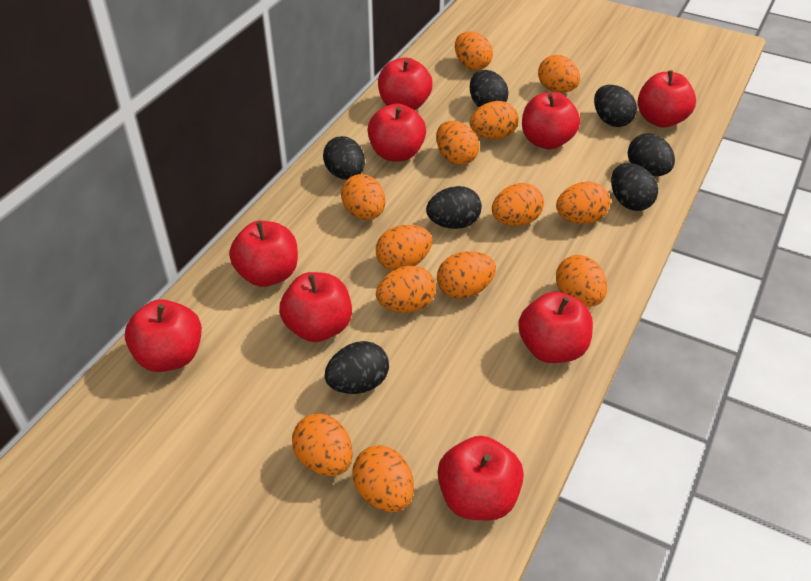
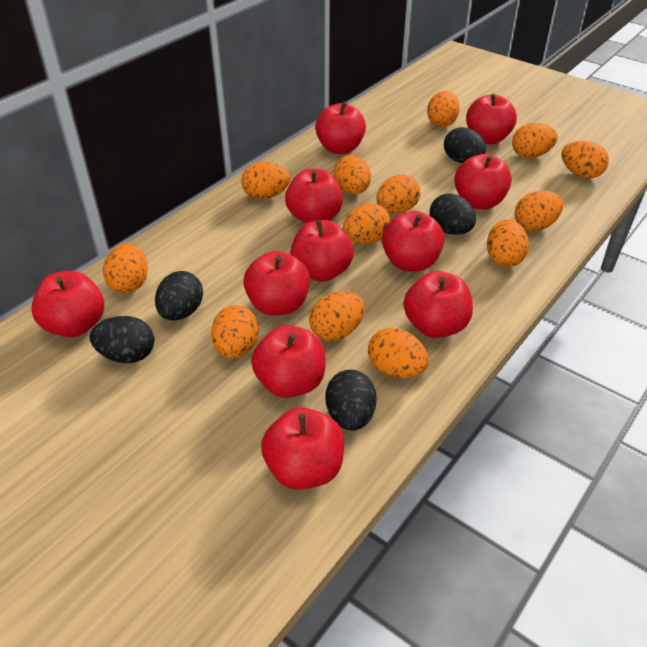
black egg: 7 -> 5
red apple: 9 -> 11

